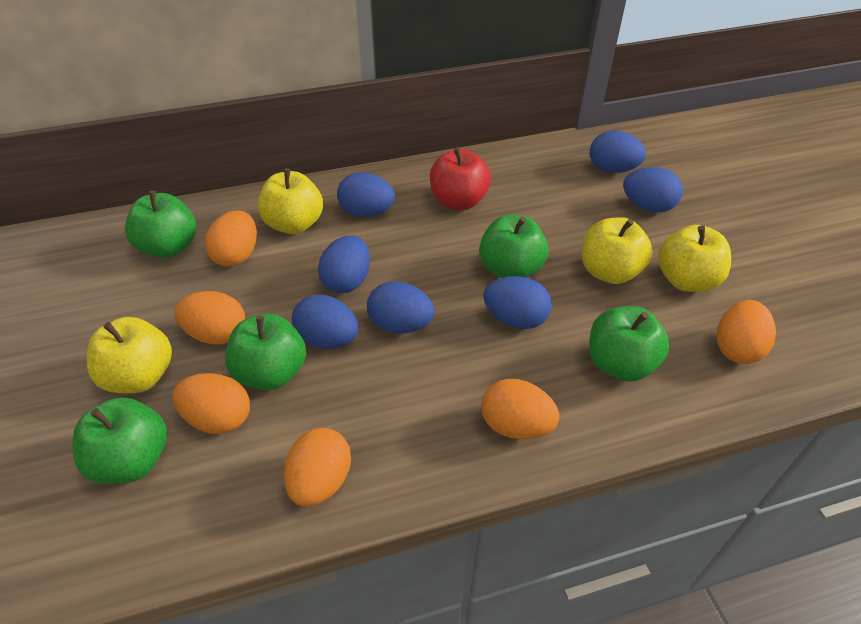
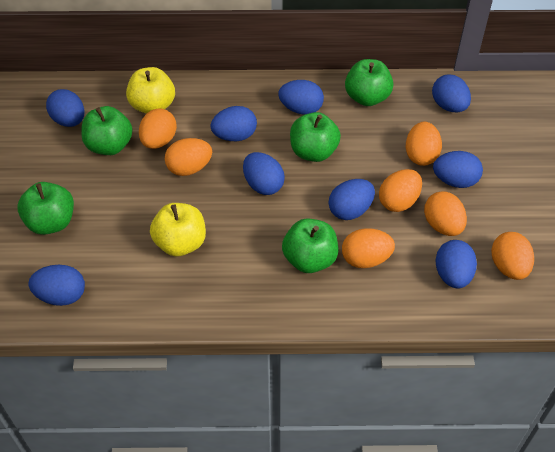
blue egg: 7 -> 9
orange egg: 6 -> 7
red apple: 1 -> 0
yellow apple: 4 -> 2

